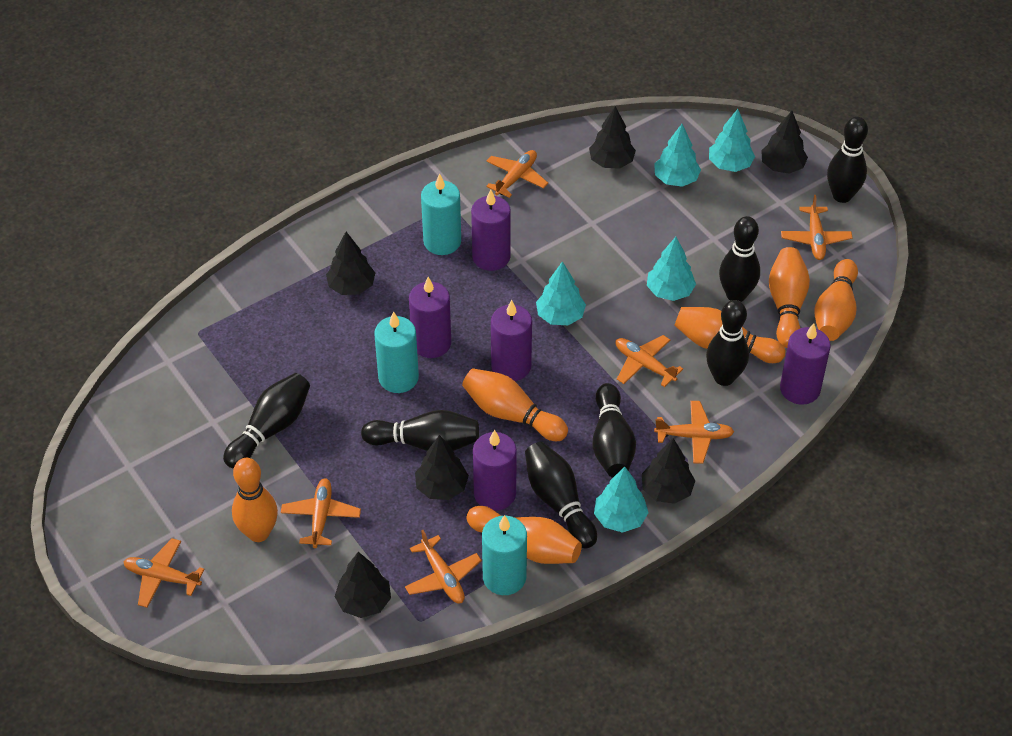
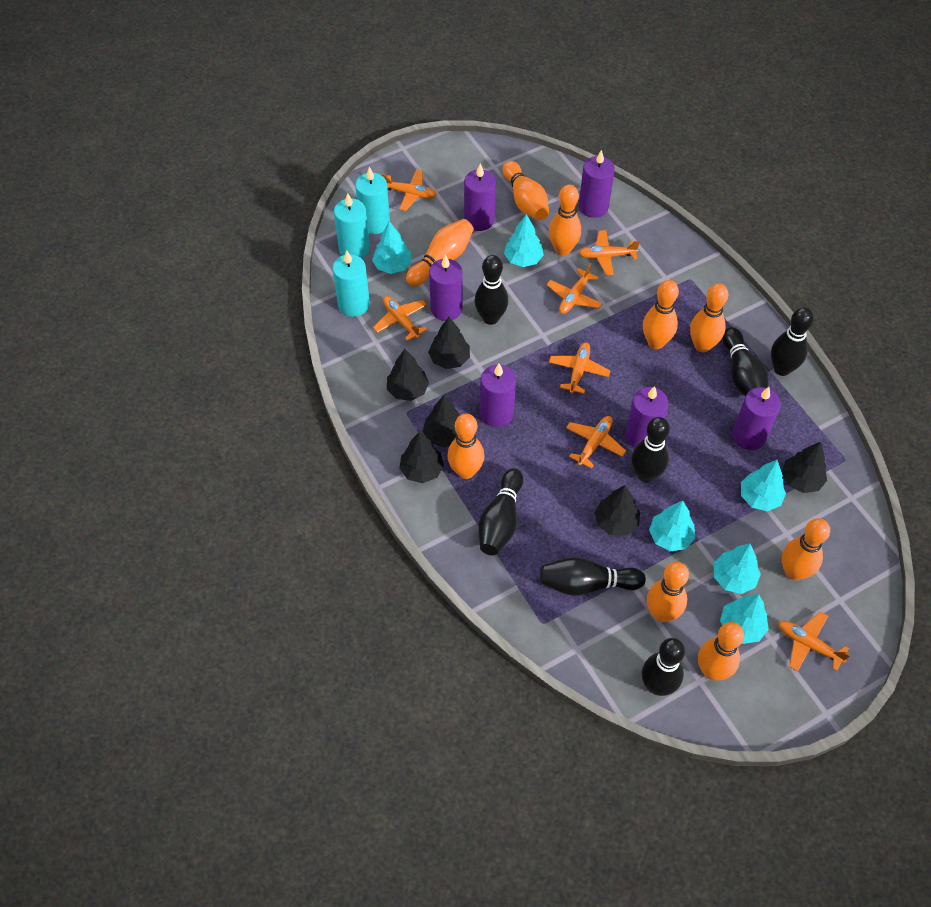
orange bowling pin: 6 -> 9
purple candle: 5 -> 6
turquoise tree: 5 -> 6

